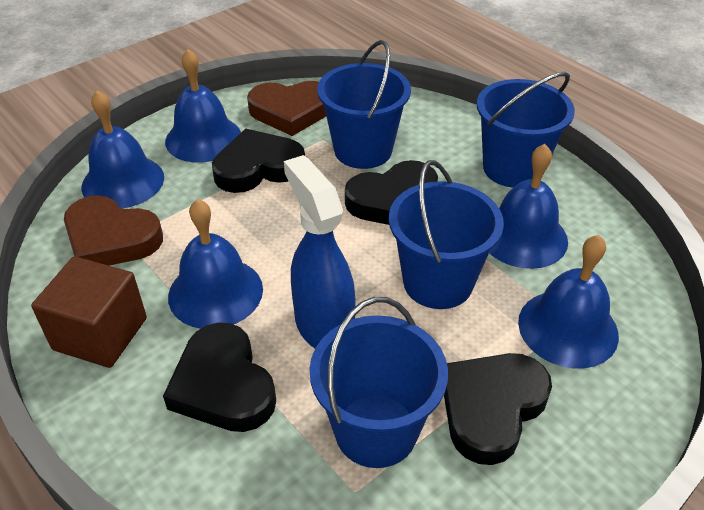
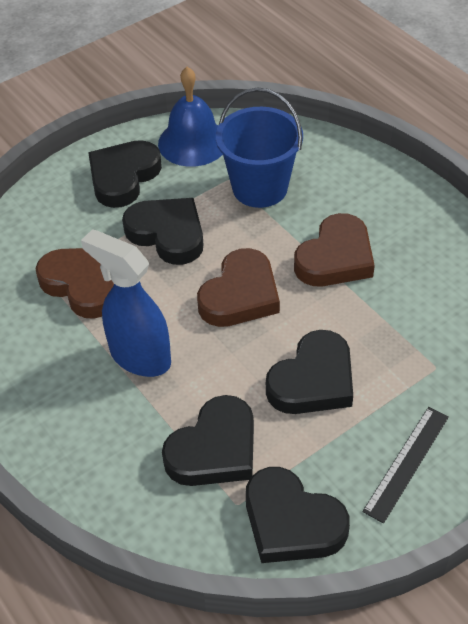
black heart: 4 -> 5
black ruler: 0 -> 1
blue bell: 5 -> 1
blue bucket: 4 -> 1
brown cube: 1 -> 0
brown heart: 2 -> 3

